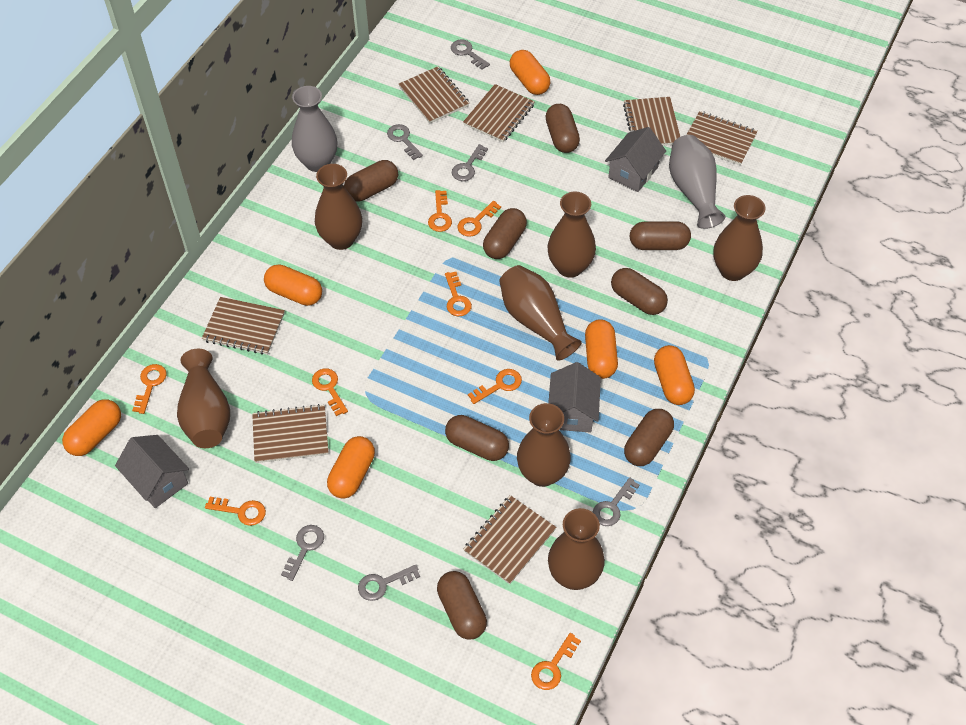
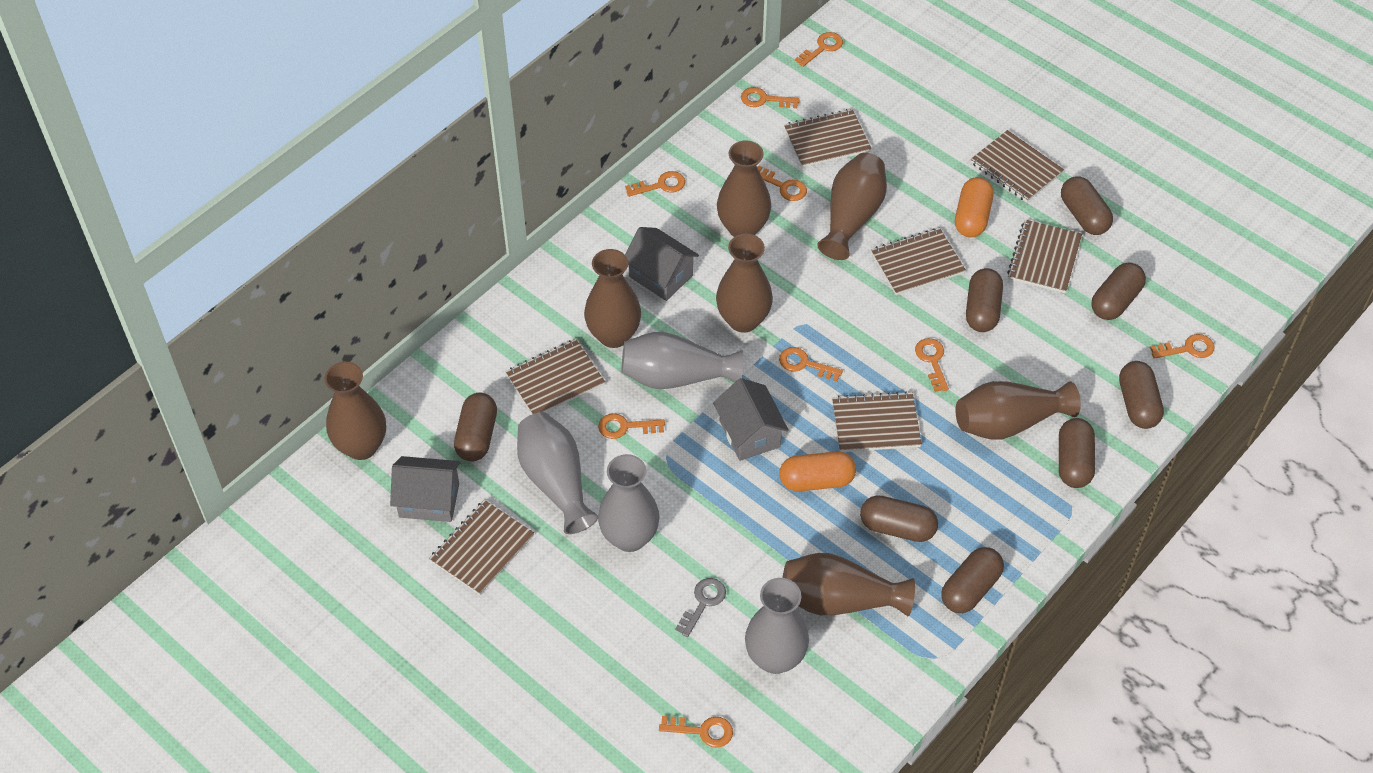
grey key: 6 -> 1
grey vase: 2 -> 4
orange capsule: 6 -> 2
orange key: 8 -> 9

